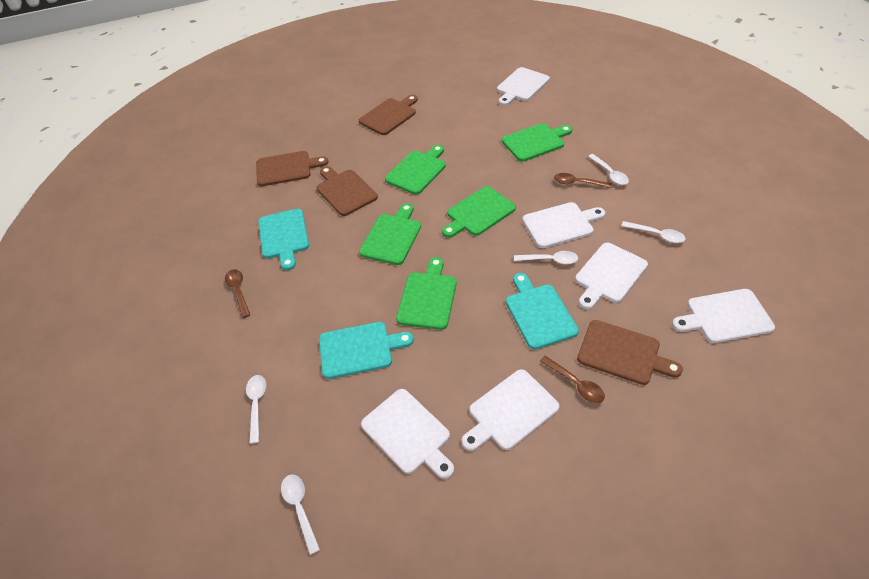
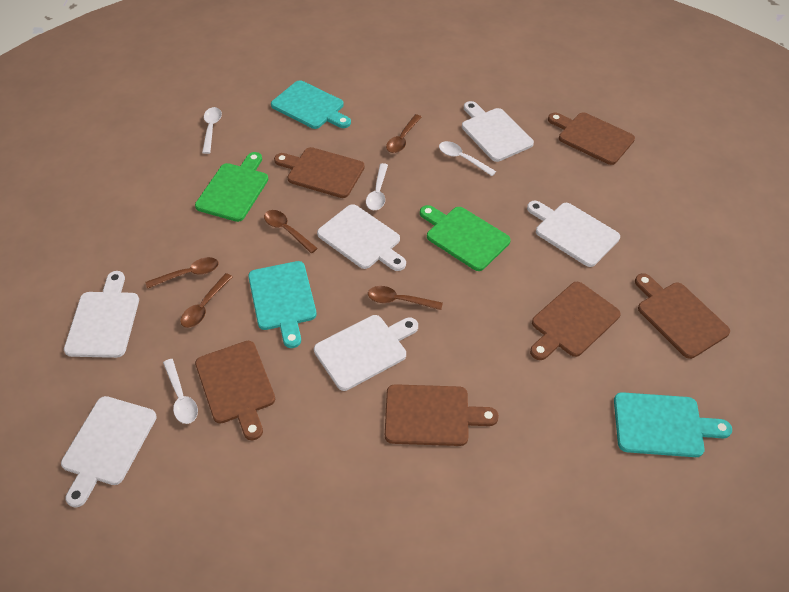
brown cutting board: 4 -> 6
brown spoon: 3 -> 5
green cutting board: 5 -> 2
white spoon: 5 -> 4

